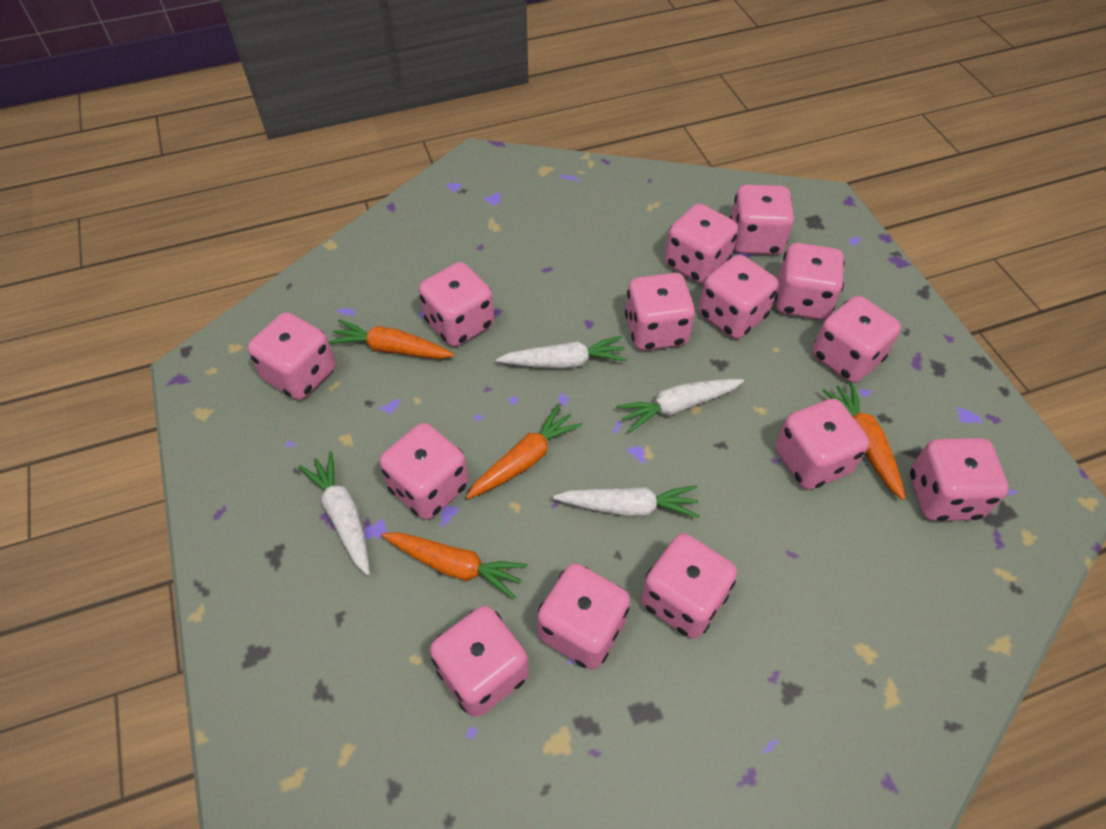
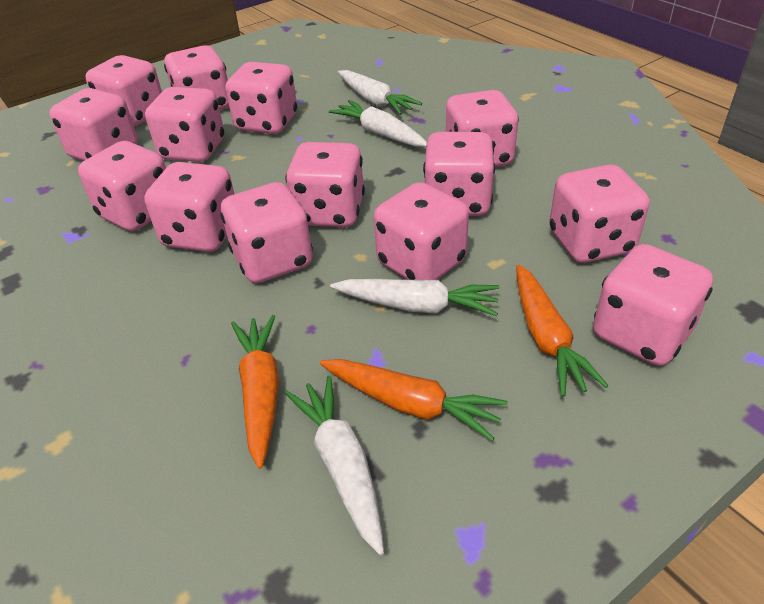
orange carrot: 4 -> 3

